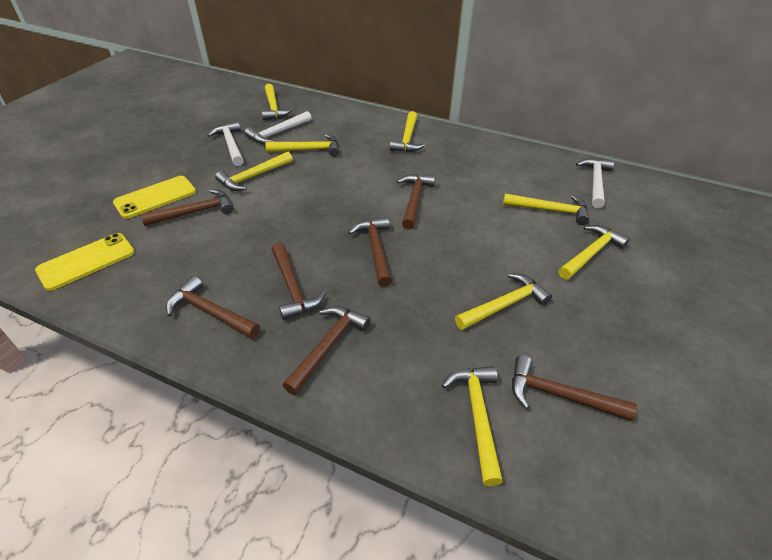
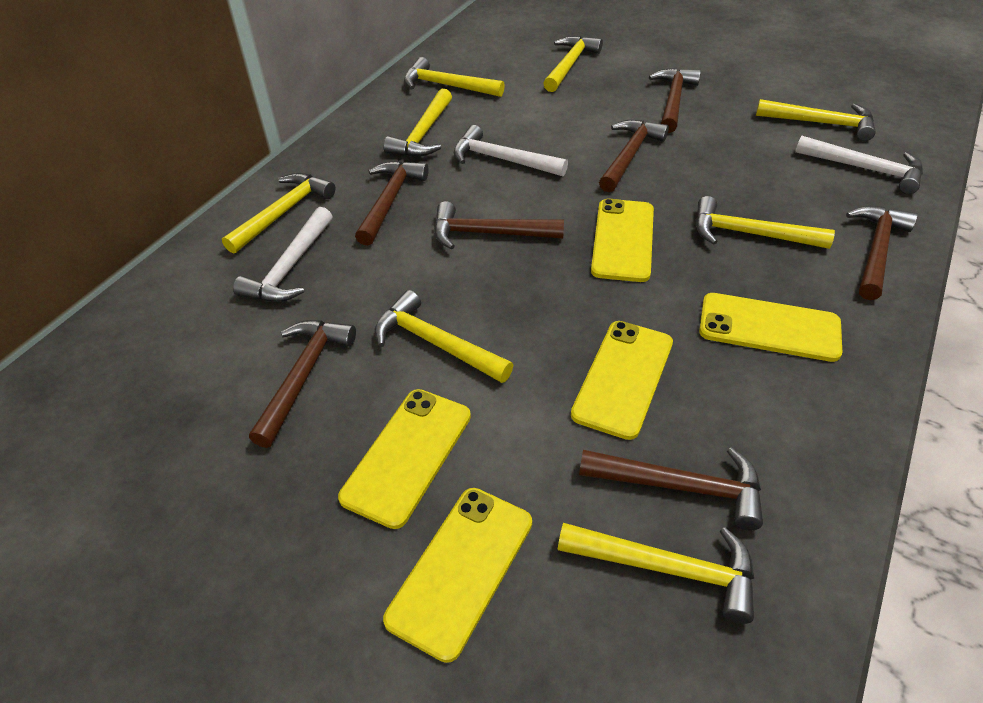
yellow phone: 2 -> 5

